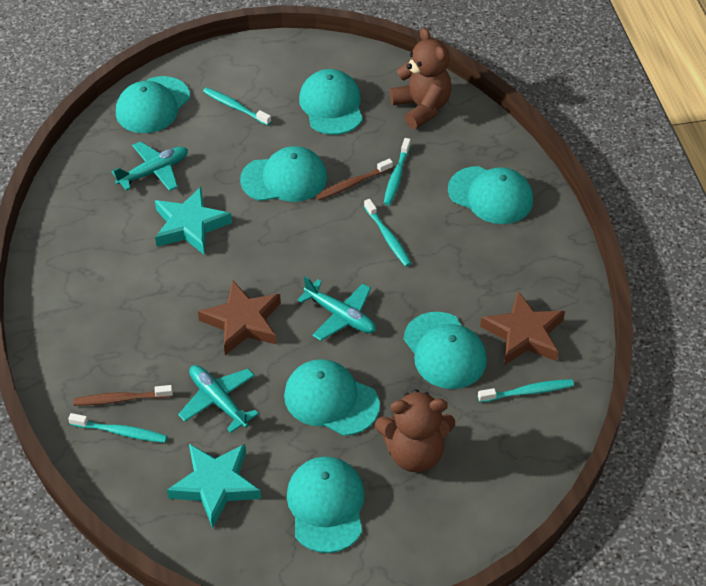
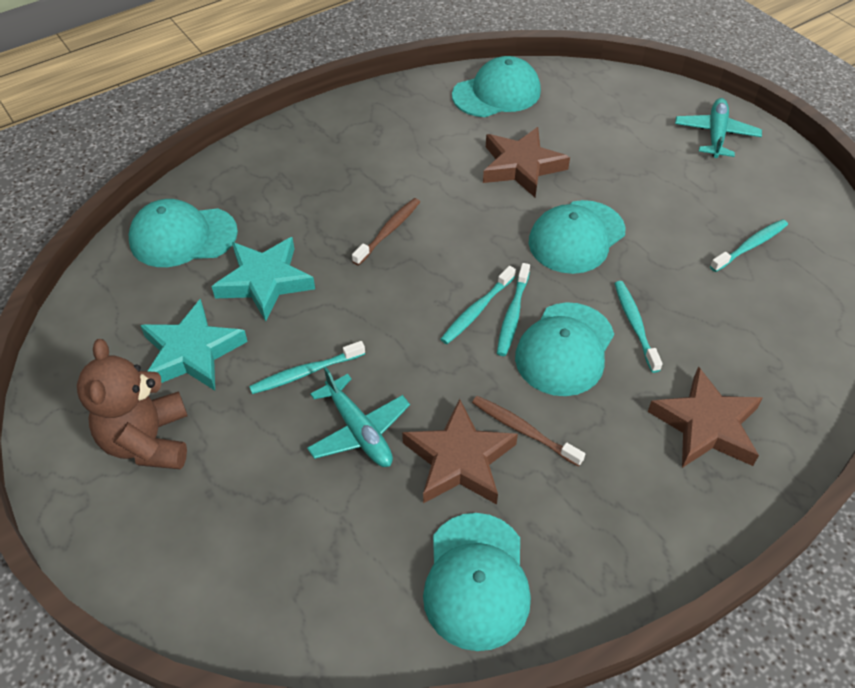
brown star: 2 -> 3
brown teddy bear: 2 -> 1
turquoise cap: 7 -> 5
turquoise plane: 3 -> 2

